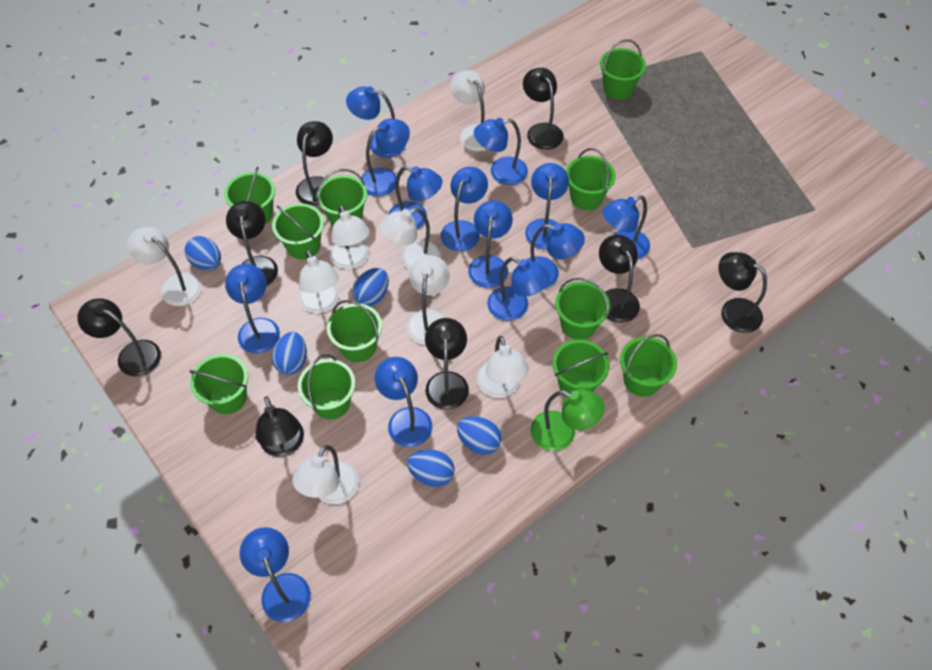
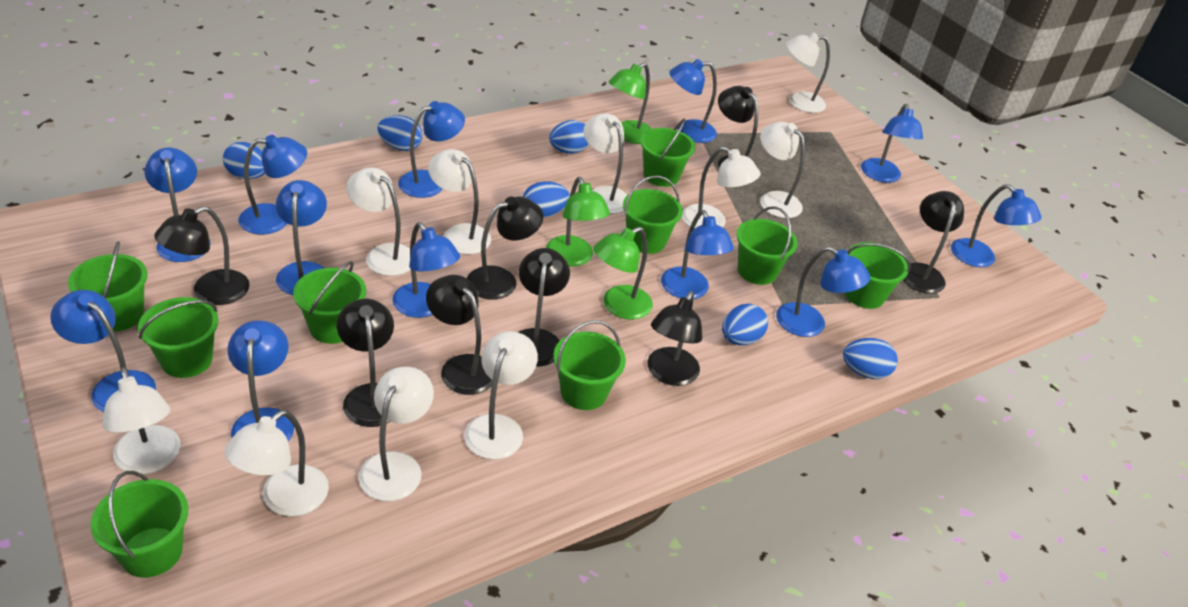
blue egg: 5 -> 6
blue lamp: 13 -> 12
green bucket: 11 -> 9
green lamp: 1 -> 3
white lamp: 8 -> 10

